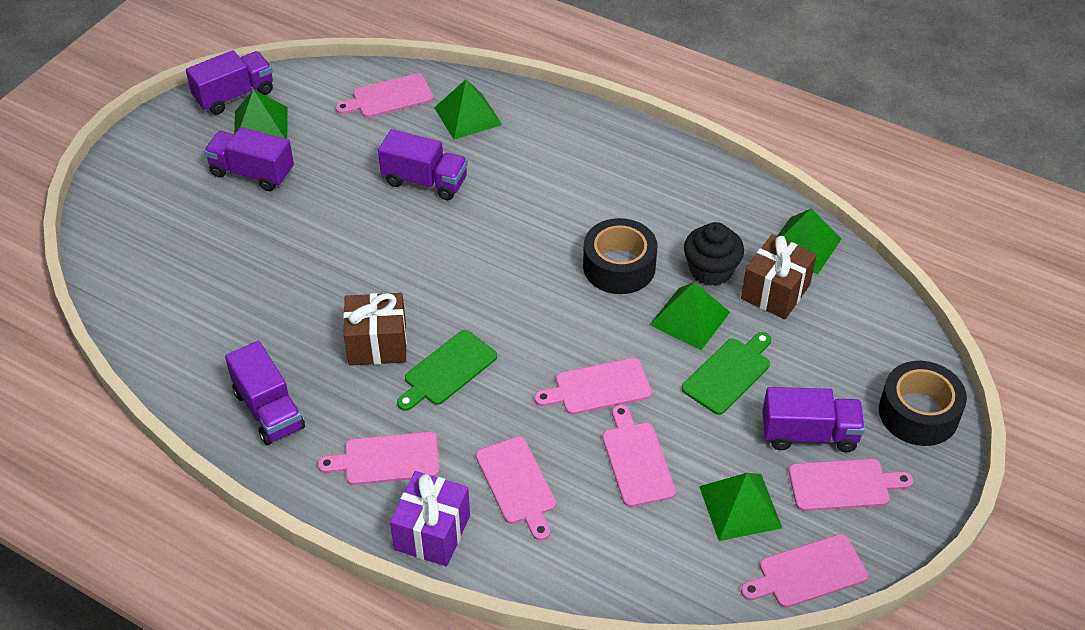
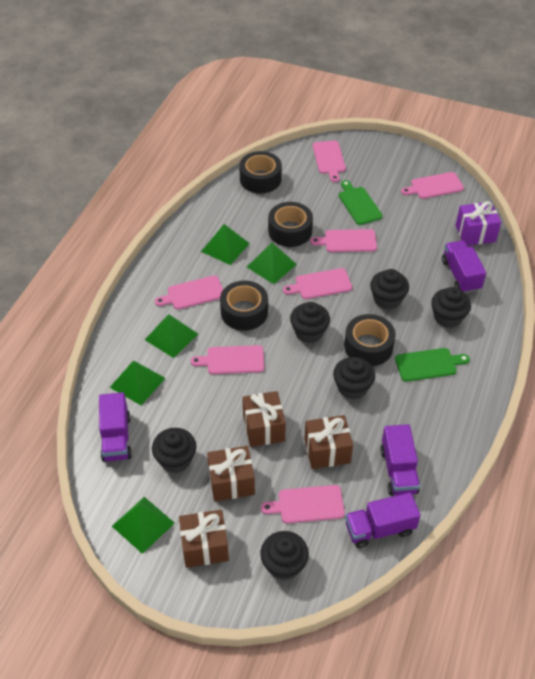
black cupcake: 1 -> 6
black tape: 2 -> 4
brown gift: 2 -> 4
purple truck: 5 -> 4

